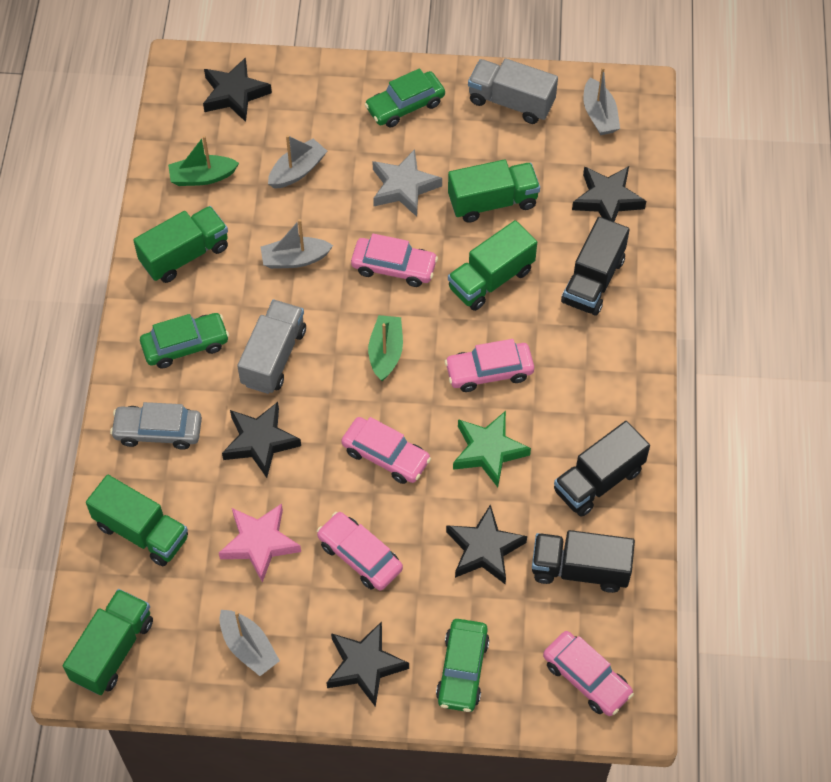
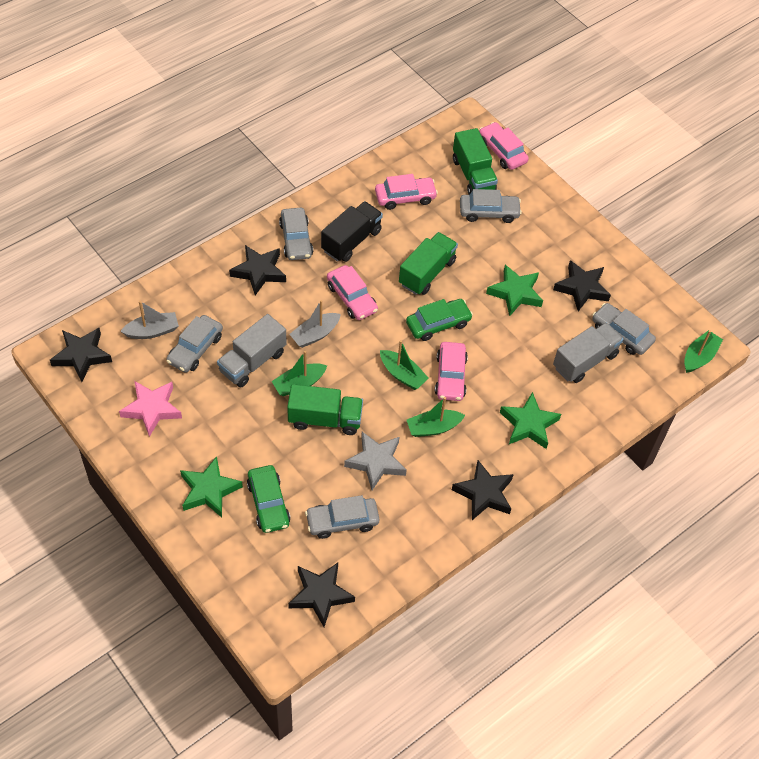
black truck: 3 -> 1
green boat: 2 -> 4
green car: 3 -> 2
green star: 1 -> 3
green truck: 5 -> 3
grey boat: 4 -> 2
grey car: 1 -> 5
pink car: 5 -> 4

